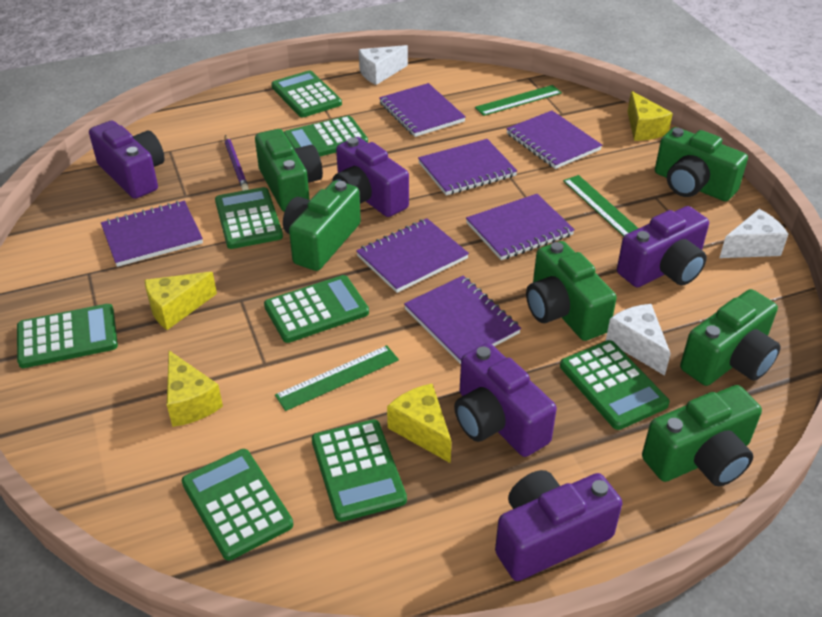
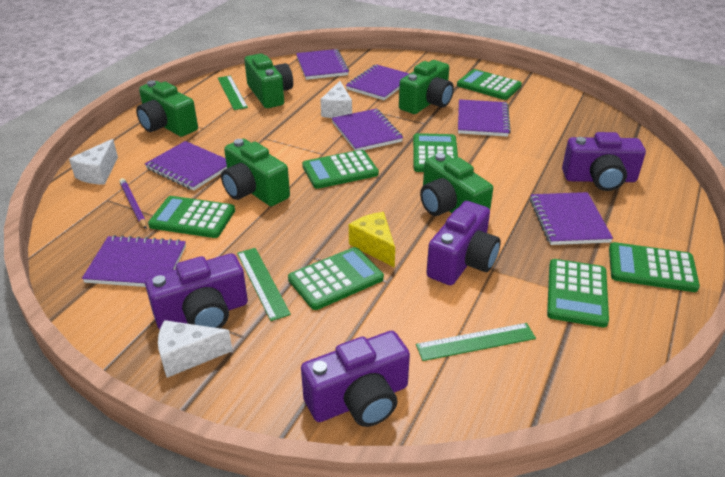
green calculator: 8 -> 7
green camera: 6 -> 5
purple camera: 5 -> 4
yellow cheese: 4 -> 1

